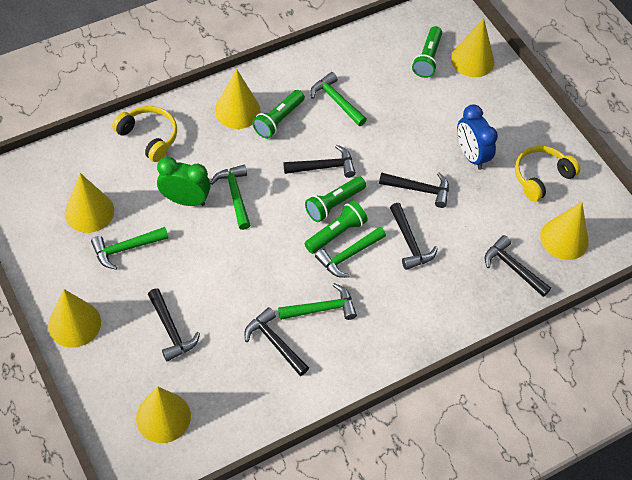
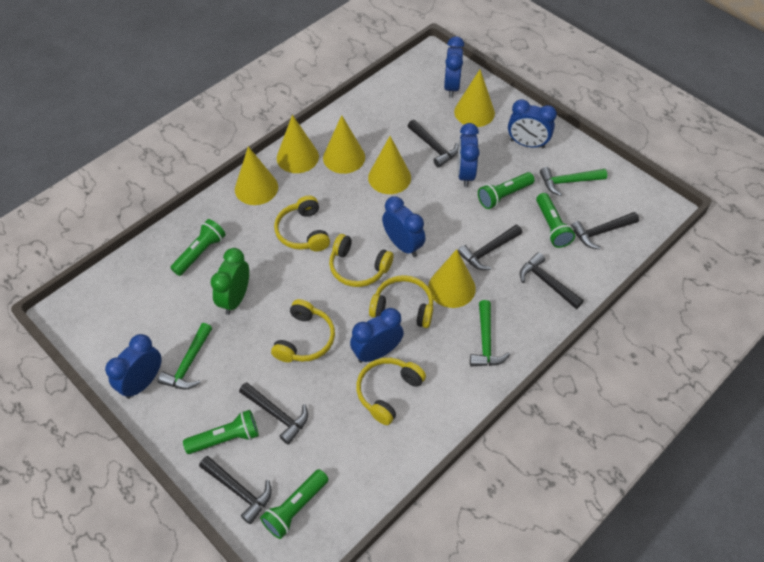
blue clock: 1 -> 6
green flashlight: 4 -> 5
green hammer: 5 -> 3
yellow headphones: 2 -> 5

